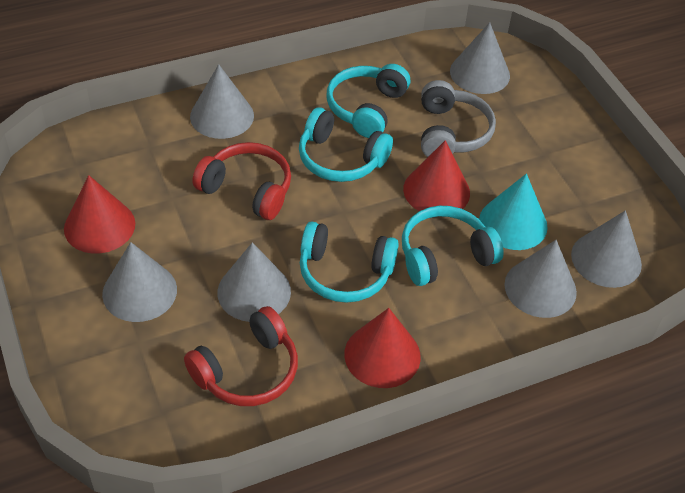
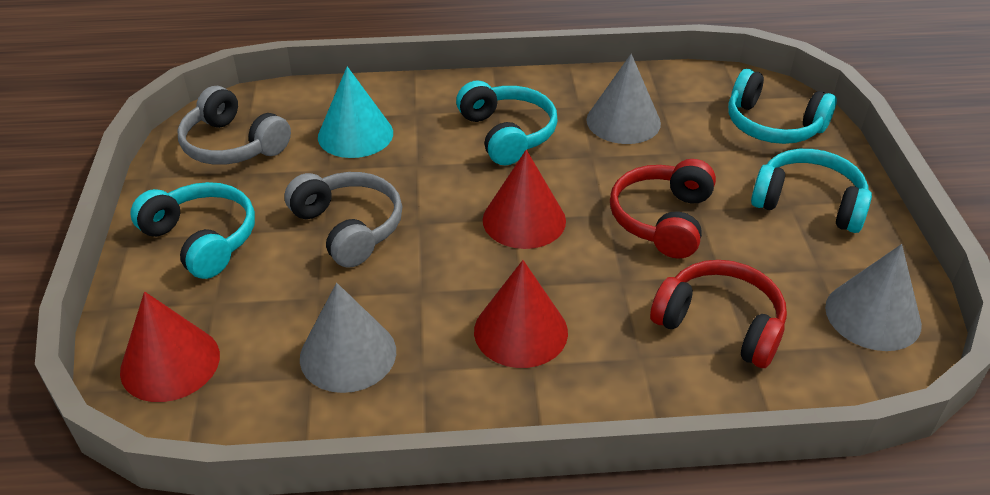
grey cone: 6 -> 3
grey headphones: 1 -> 2

